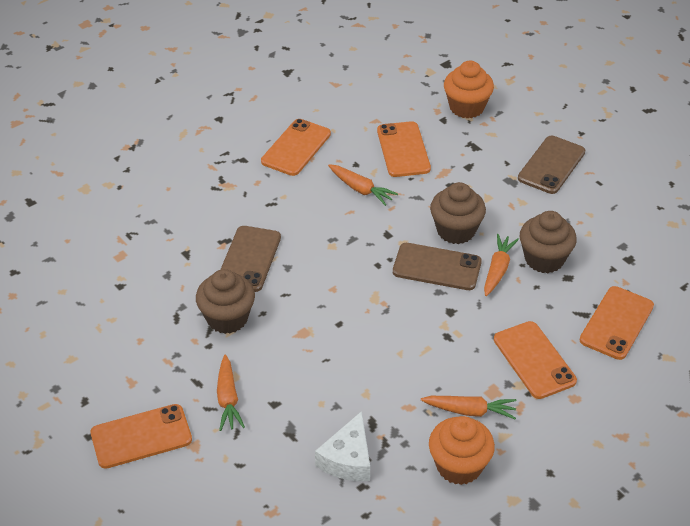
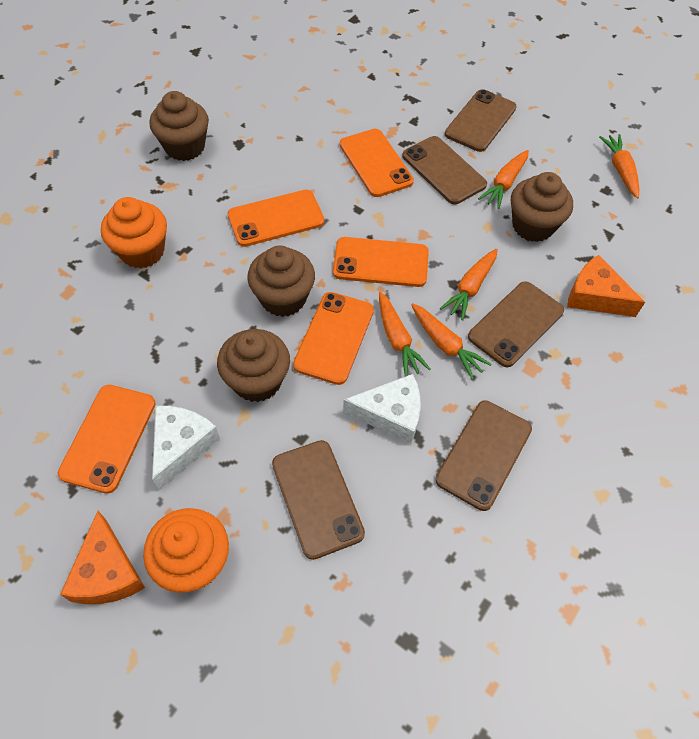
brown cupcake: 3 -> 4
brown phone: 3 -> 5
orange carrot: 4 -> 5
orange cheese: 0 -> 2
white cheese: 1 -> 2

